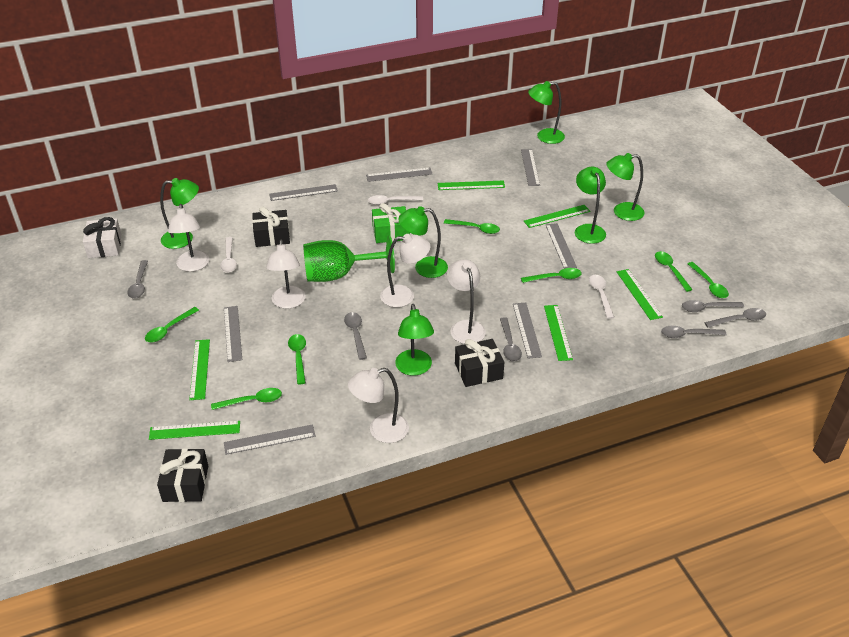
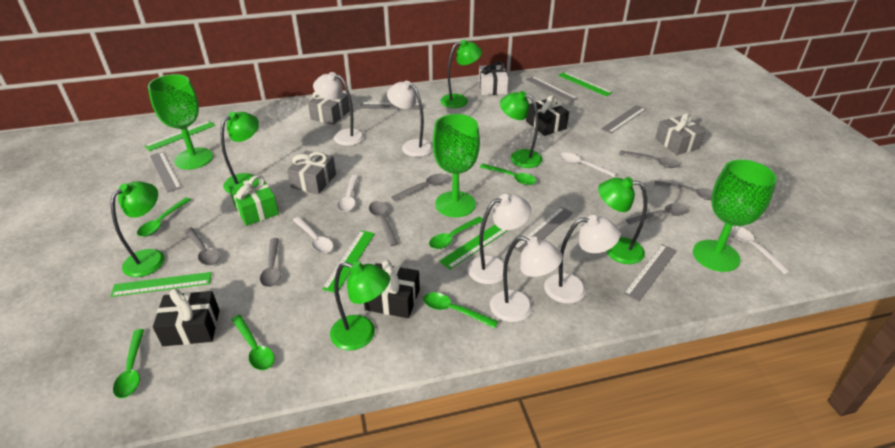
green goblet: 1 -> 3
green ruler: 6 -> 5
green spoon: 7 -> 6
grey gift: 0 -> 3
grey ruler: 7 -> 6
grey spoon: 6 -> 7
white spoon: 3 -> 4

